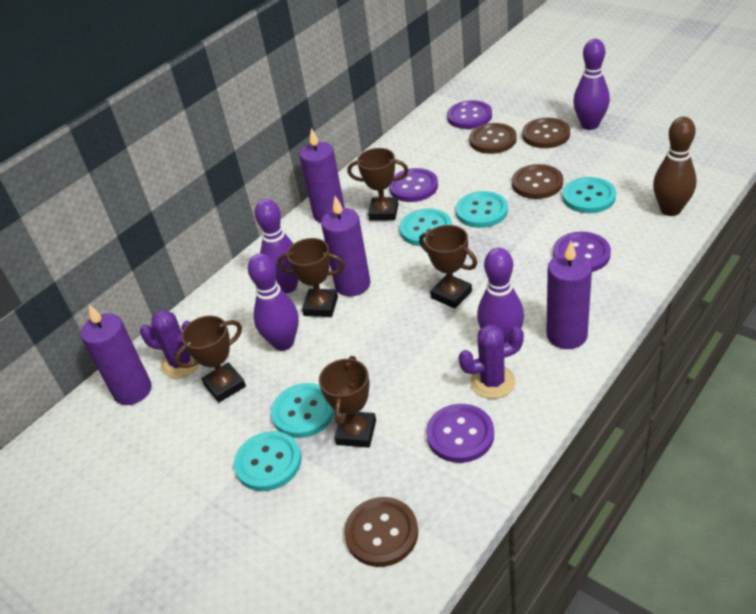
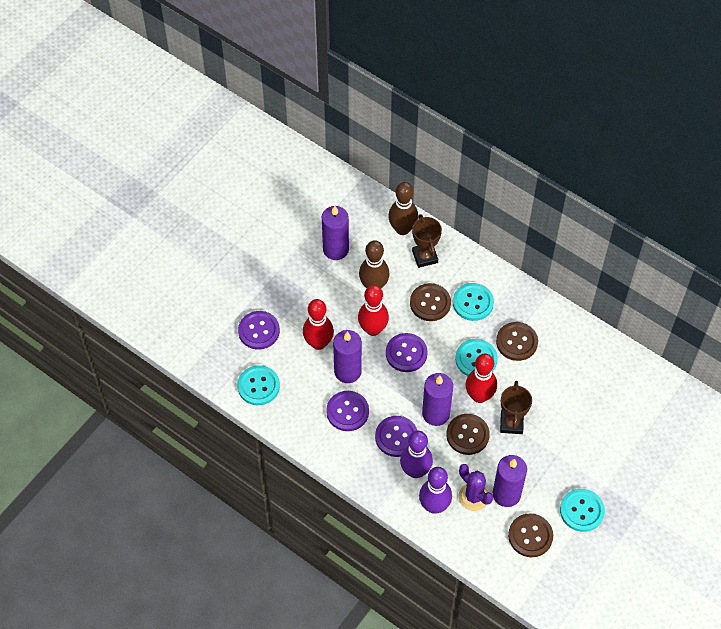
brown bowling pin: 1 -> 2
brown trophy: 5 -> 2
purple bowling pin: 4 -> 2
purple cactus: 2 -> 1
red bowling pin: 0 -> 3
turquoise button: 5 -> 4

